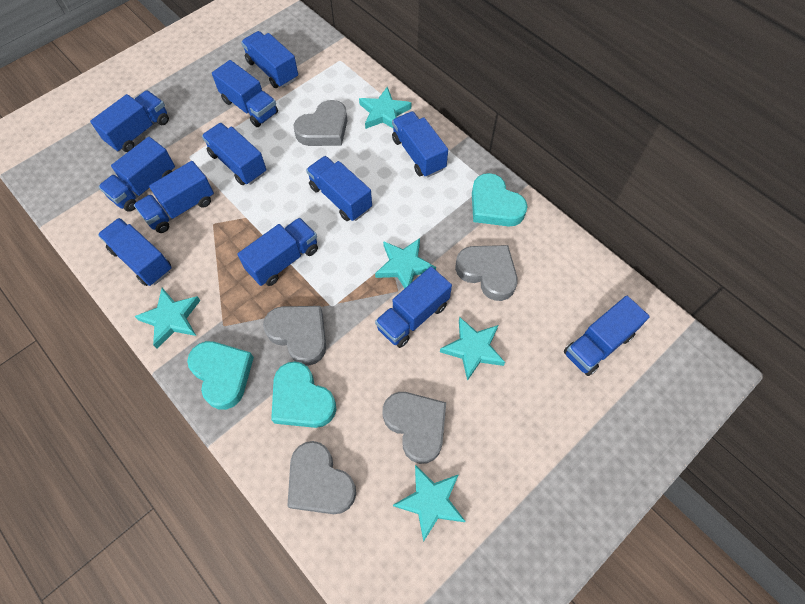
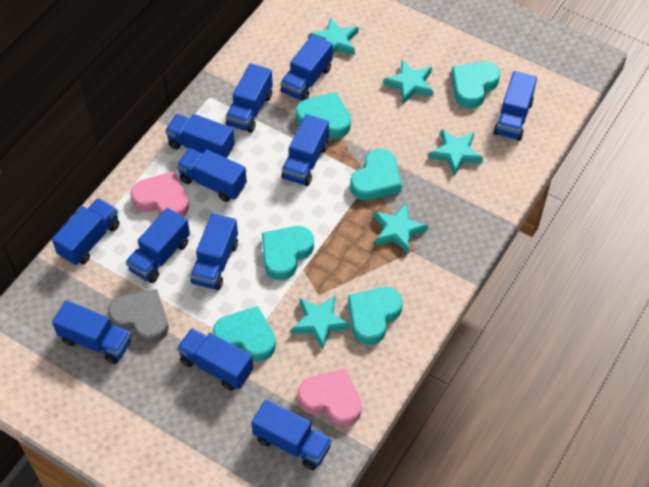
grey heart: 5 -> 1
pink heart: 0 -> 2
turquoise heart: 3 -> 6

